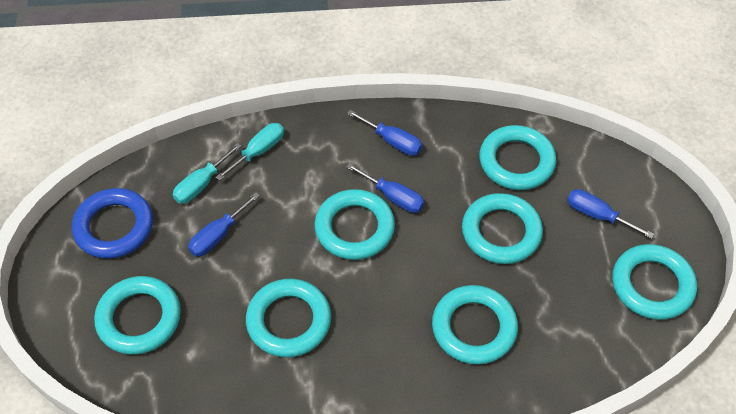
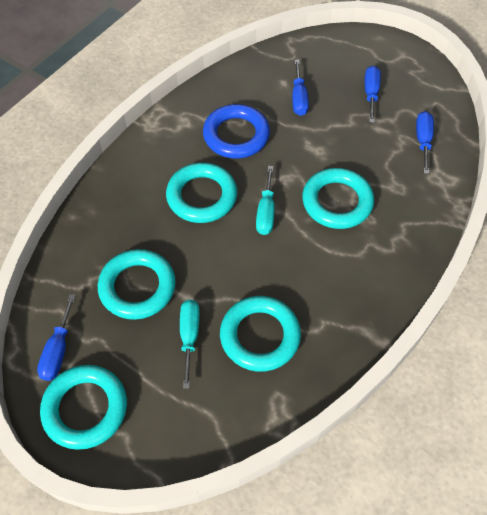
turquoise ring: 7 -> 5

